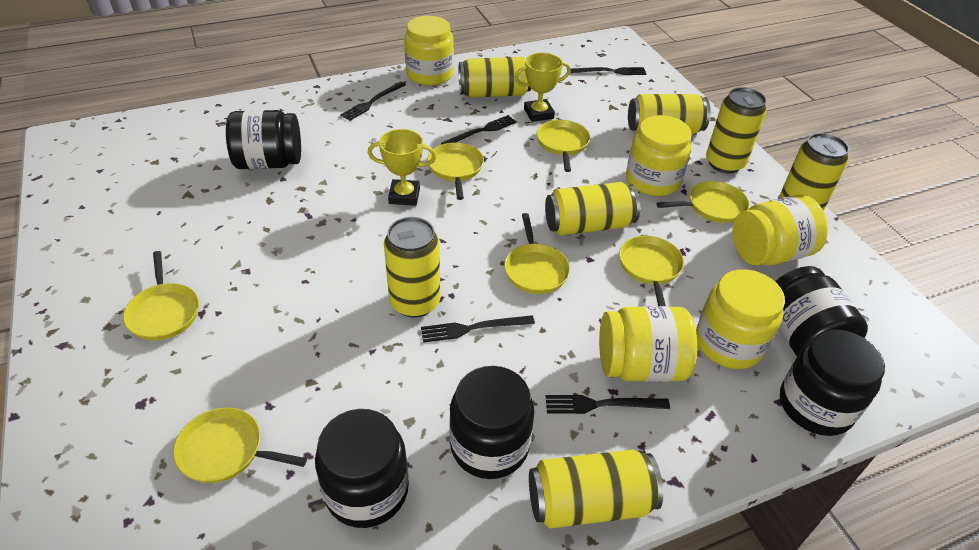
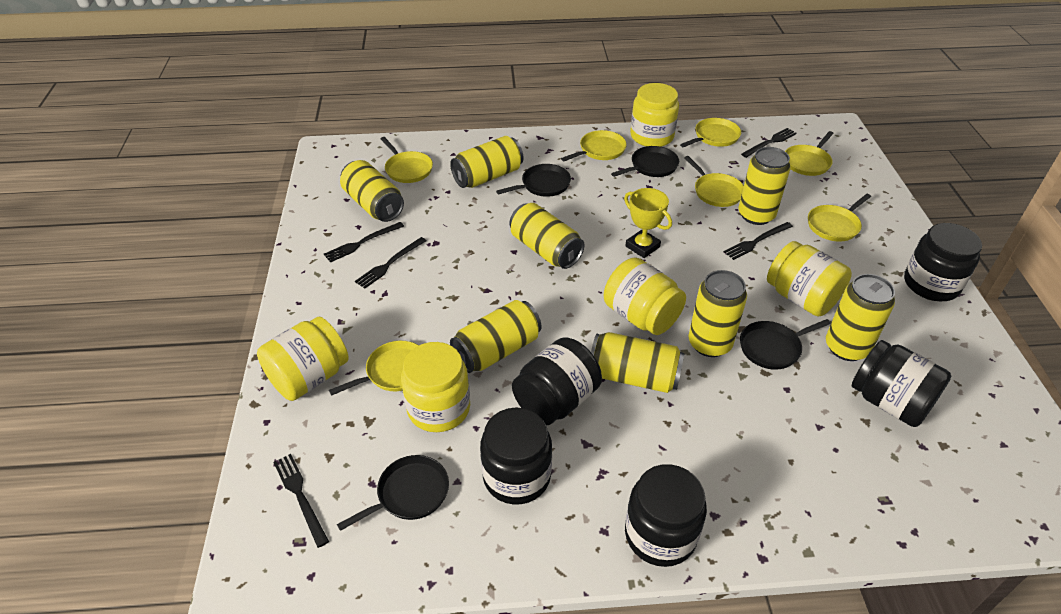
black pan: 0 -> 4
yellow can: 7 -> 8
yellow trophy: 2 -> 1

